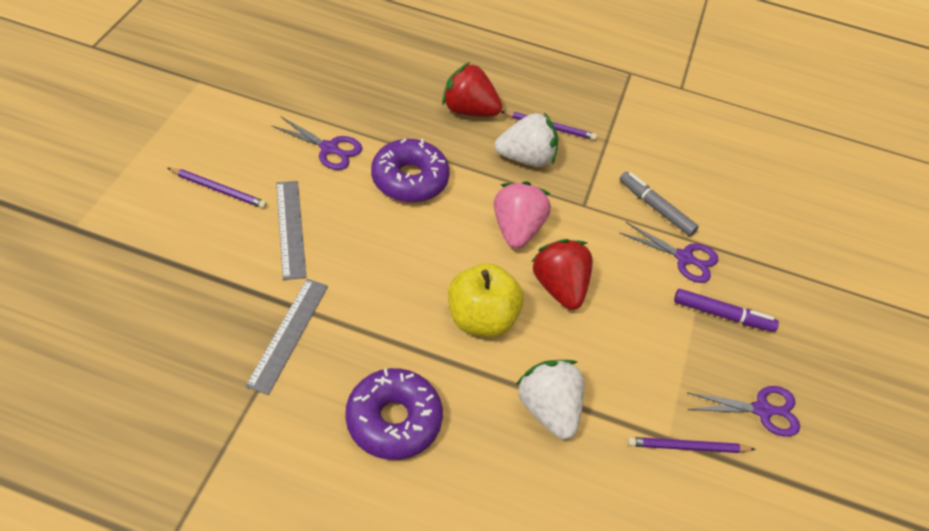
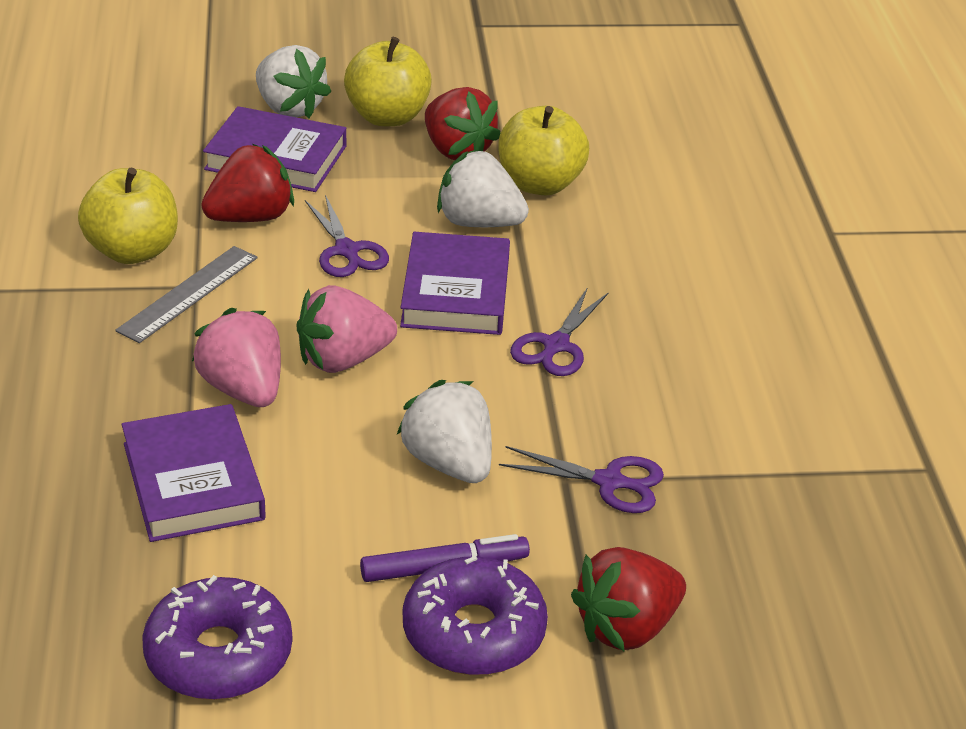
grey marker: 1 -> 0
grey ruler: 2 -> 1
pink strawberry: 1 -> 2
purple book: 0 -> 3
purple pencil: 3 -> 0
red strawberry: 2 -> 3
white strawberry: 2 -> 3
yellow apple: 1 -> 3

